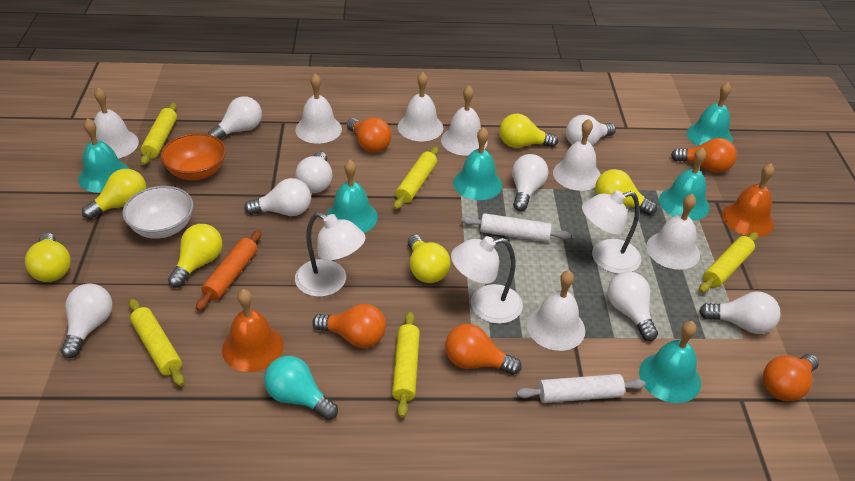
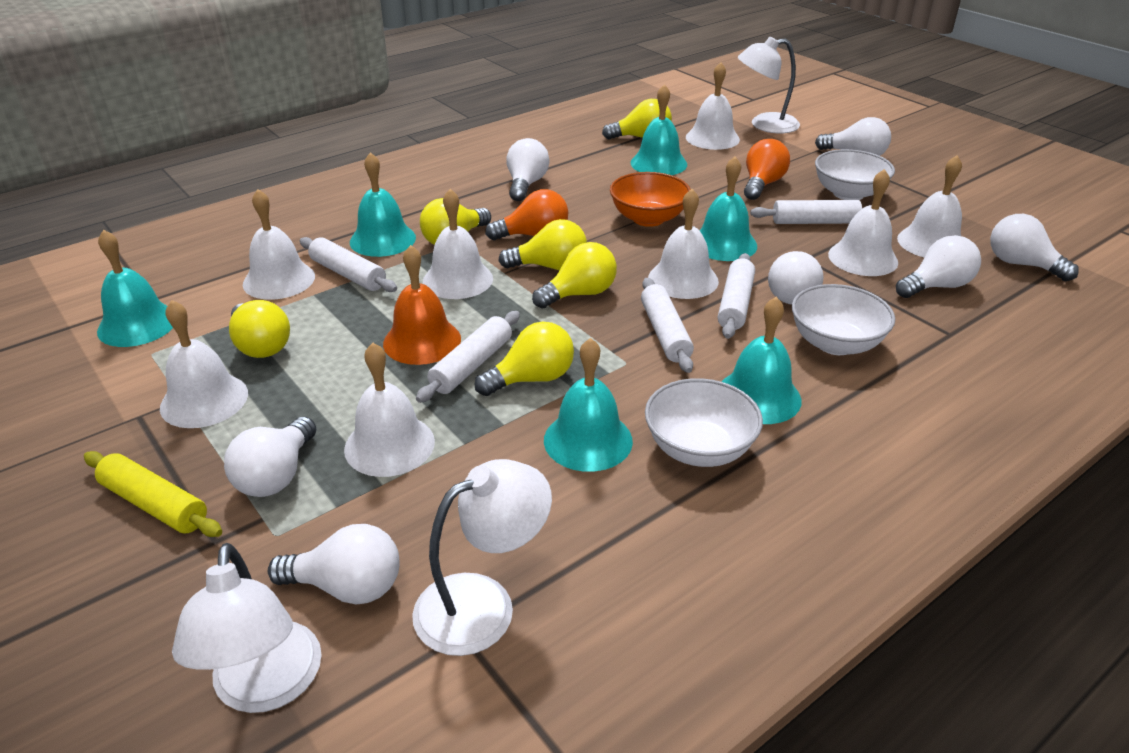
orange bell: 2 -> 1
orange light bulb: 5 -> 2
orange rolling pin: 1 -> 0
turquoise light bulb: 1 -> 0
white bell: 7 -> 8
white bowl: 1 -> 3
white light bulb: 8 -> 7
white rolling pin: 2 -> 5
yellow rolling pin: 5 -> 1

